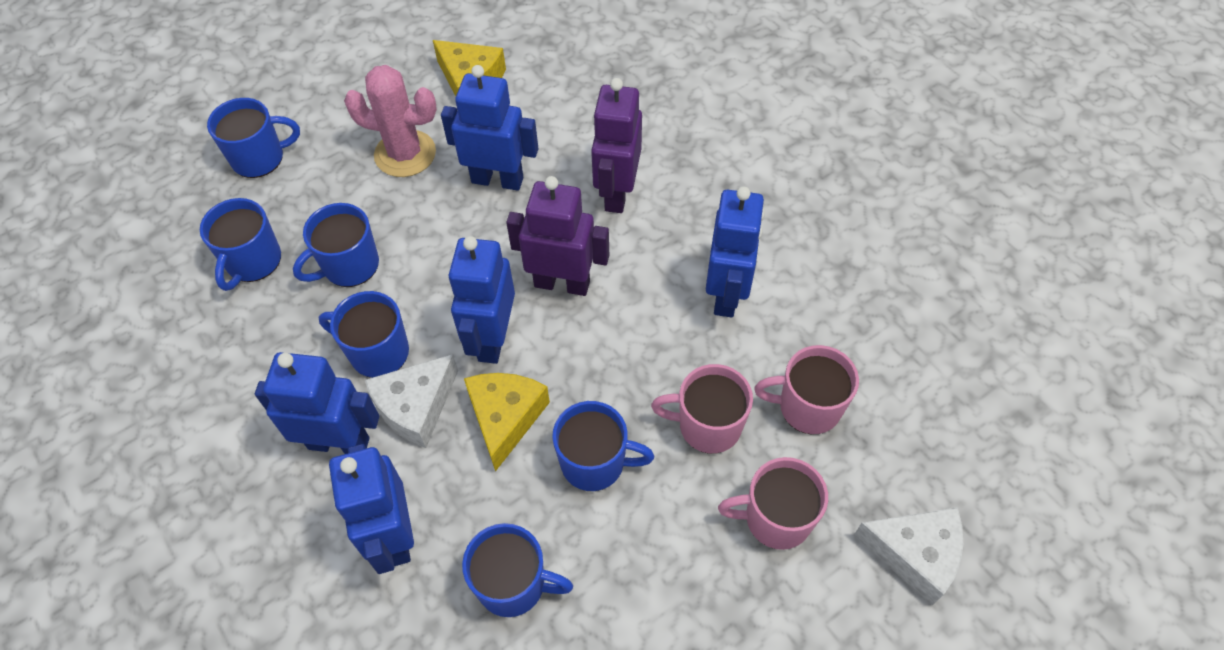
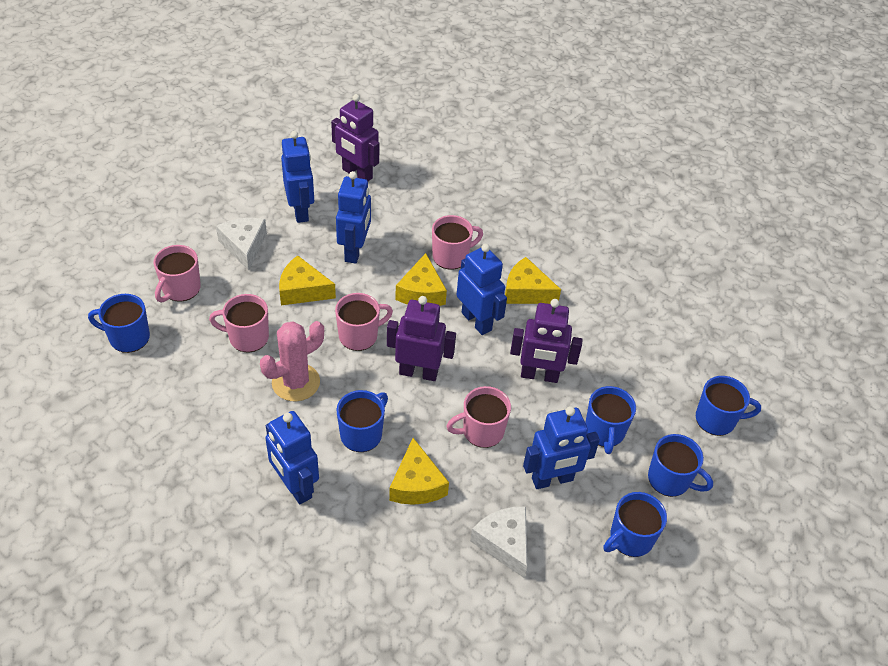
pink mug: 3 -> 5
purple robot: 2 -> 3
yellow cheese: 2 -> 4

